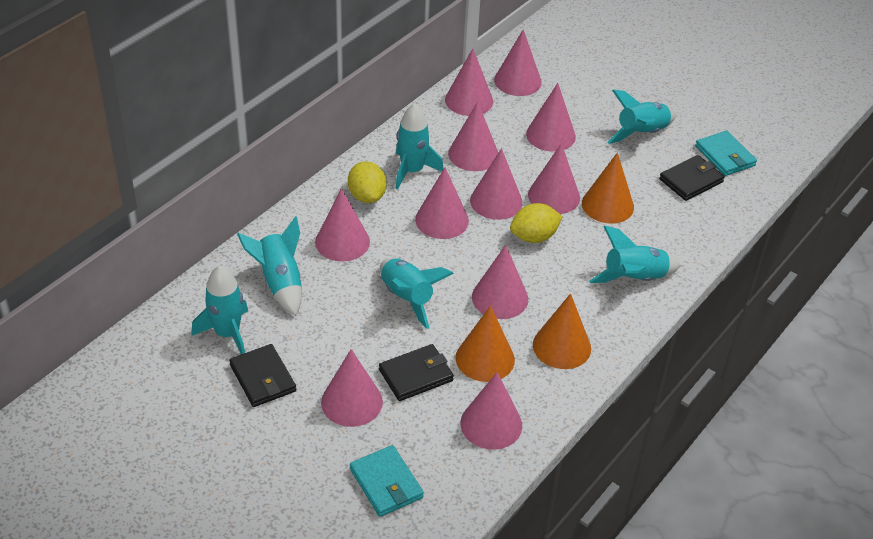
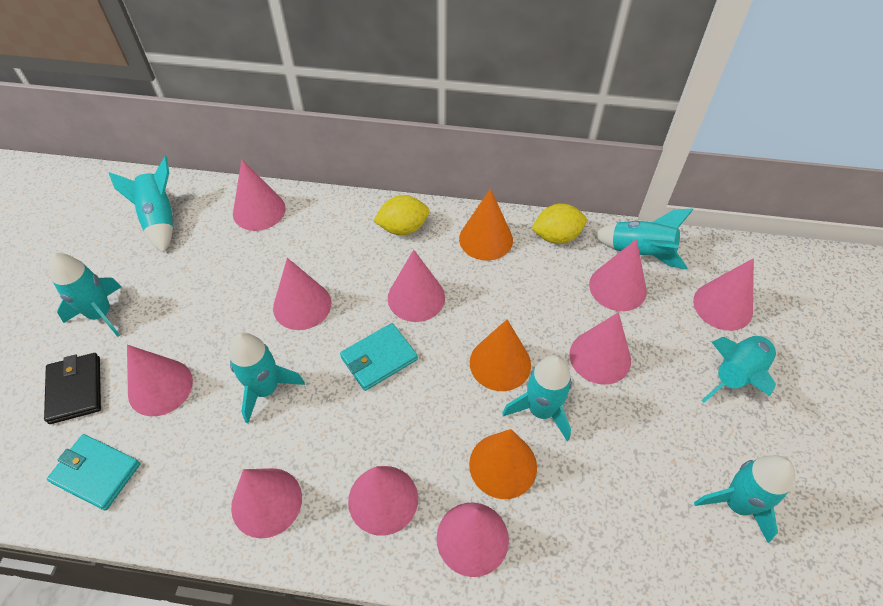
black wallet: 3 -> 1
pink cone: 11 -> 10
turquoise rocket: 6 -> 7

